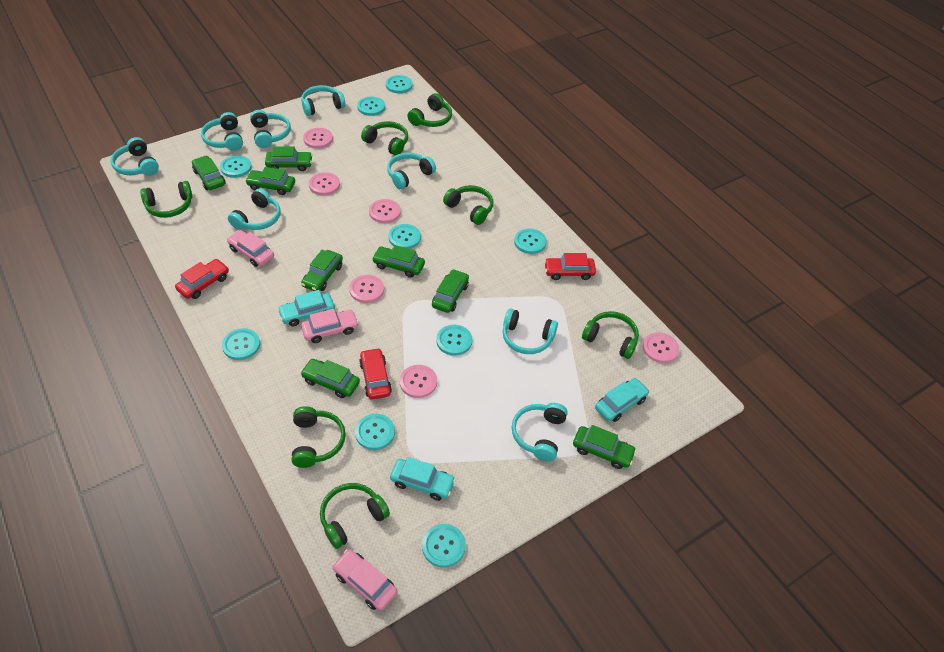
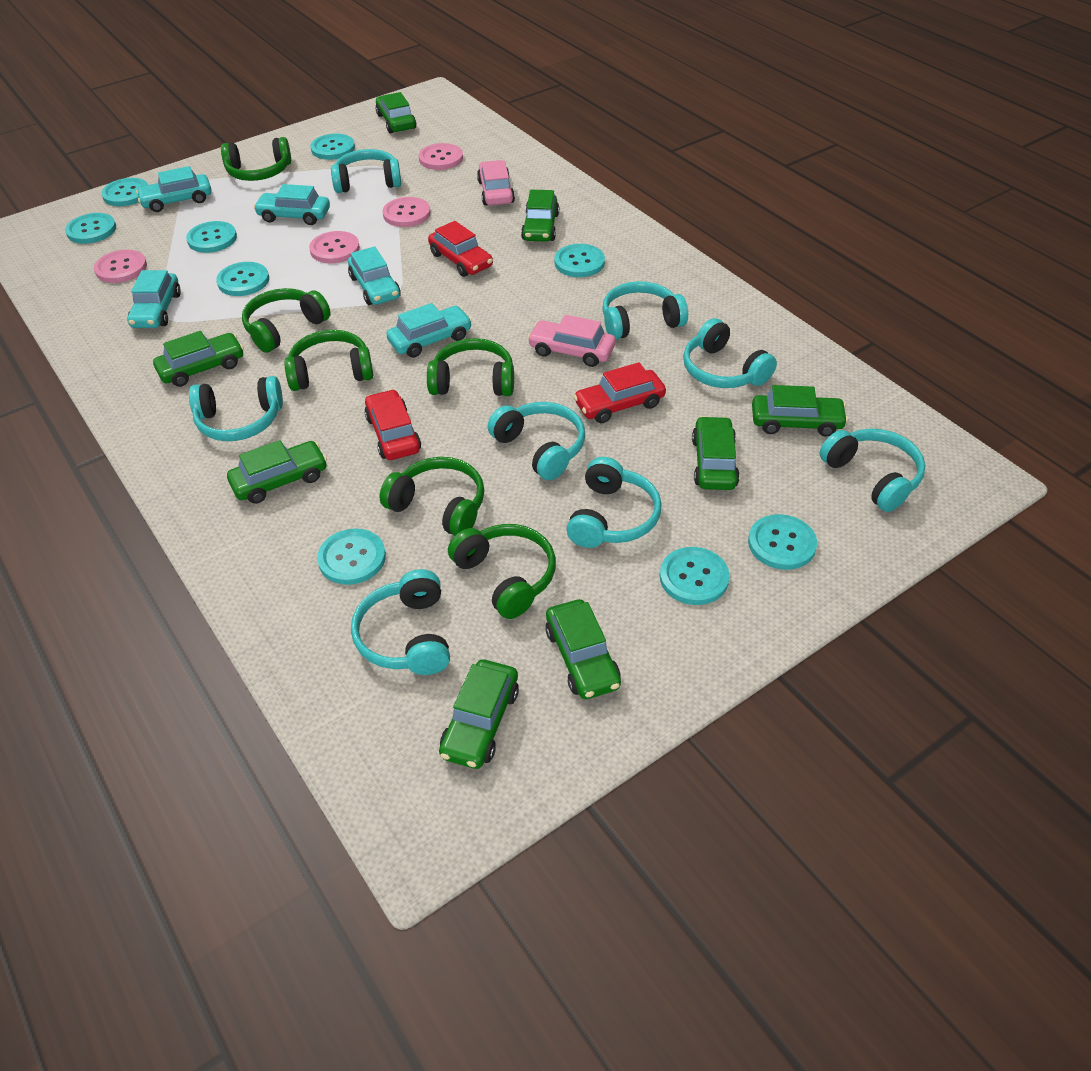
green headphones: 7 -> 6
pink button: 6 -> 4
pink car: 3 -> 2
turquoise car: 3 -> 5

